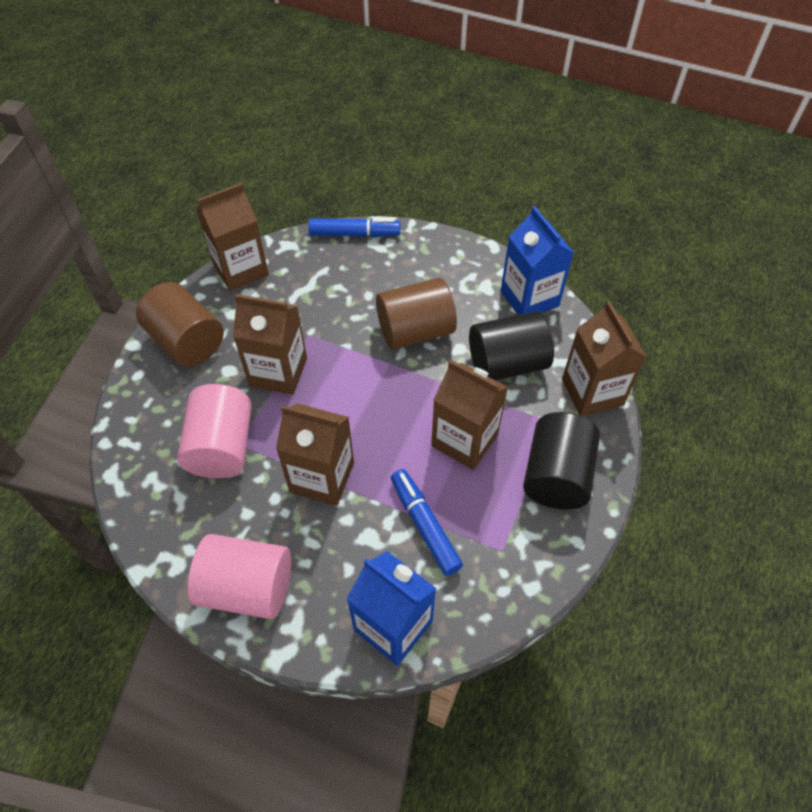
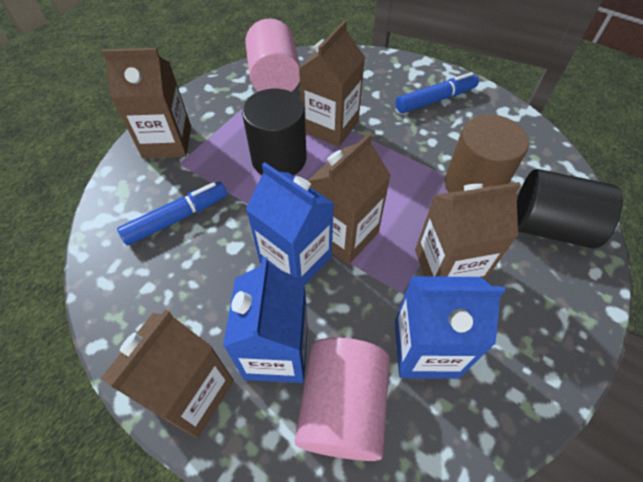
blue carton: 2 -> 3
brown cylinder: 2 -> 1

